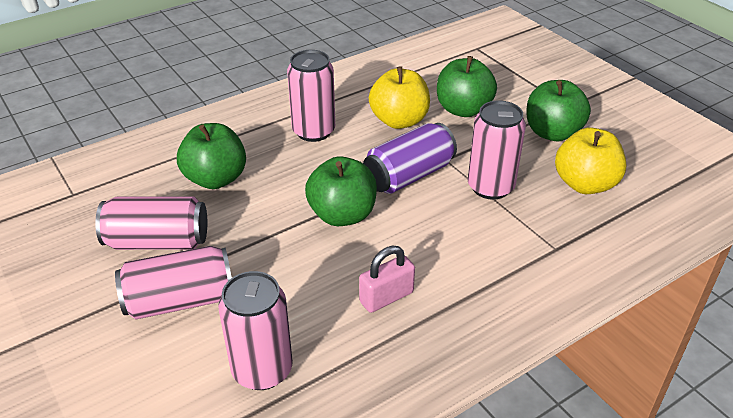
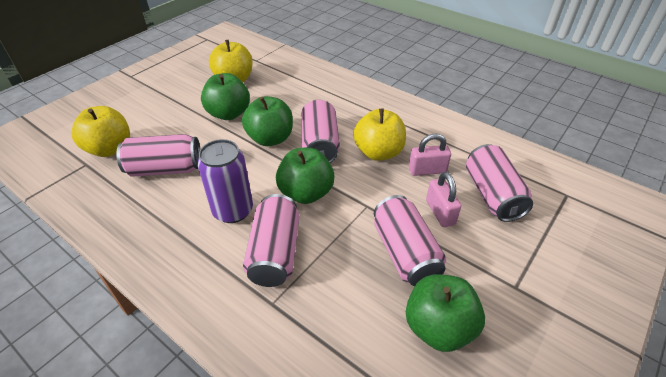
pink padlock: 1 -> 2
yellow apple: 2 -> 3

